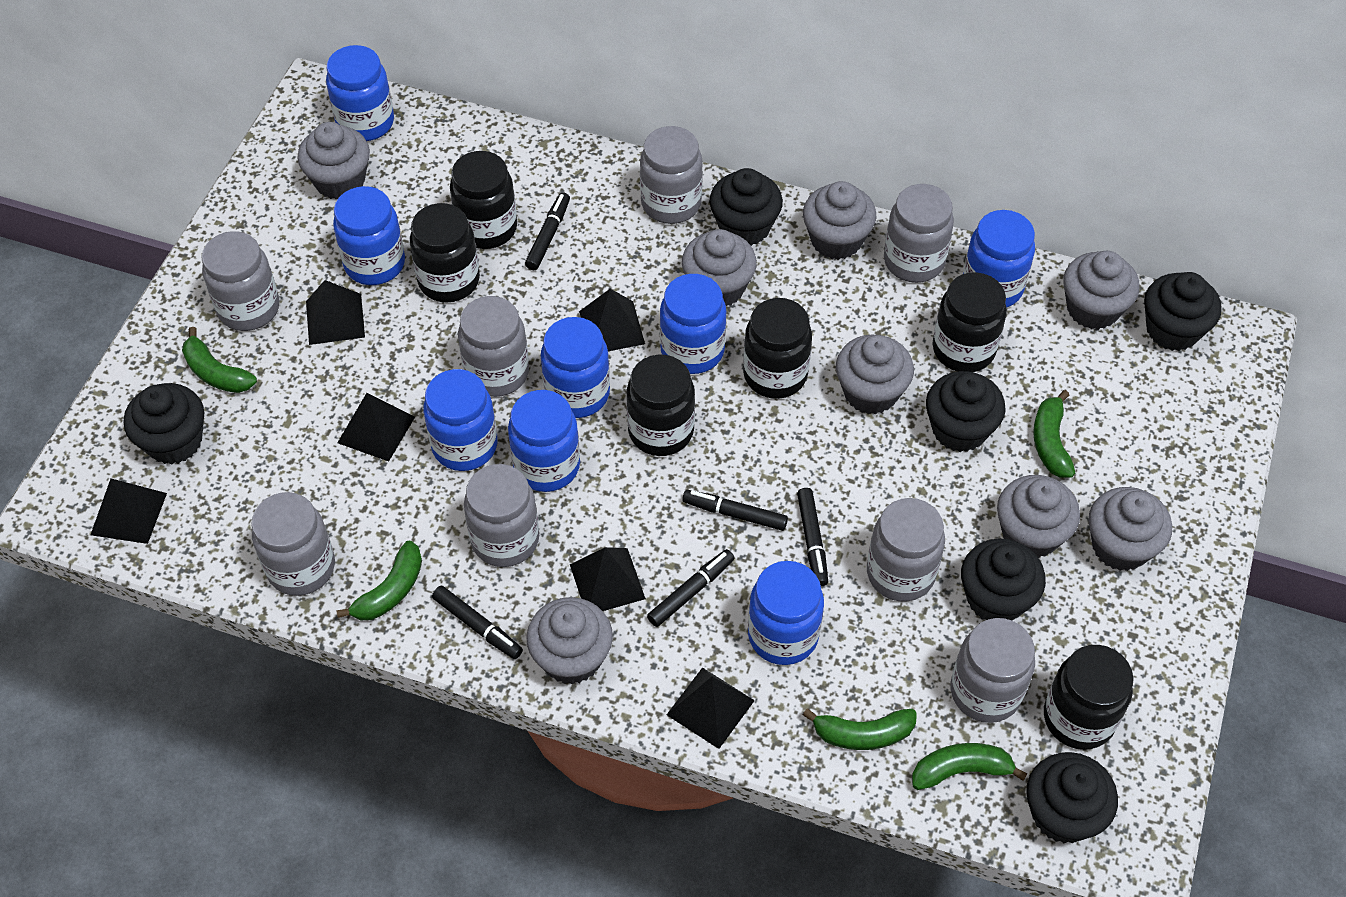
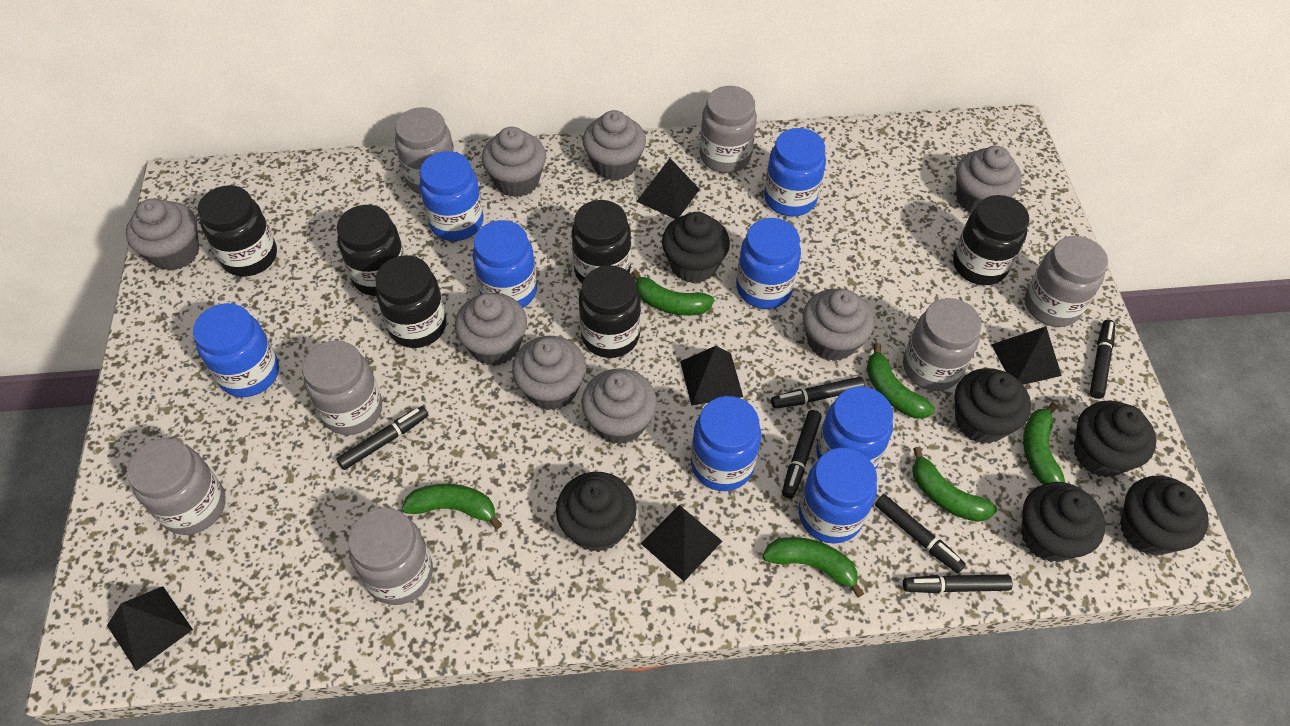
black marker: 5 -> 6
black pyramid: 6 -> 5
green banana: 5 -> 6
grey jar: 8 -> 7

